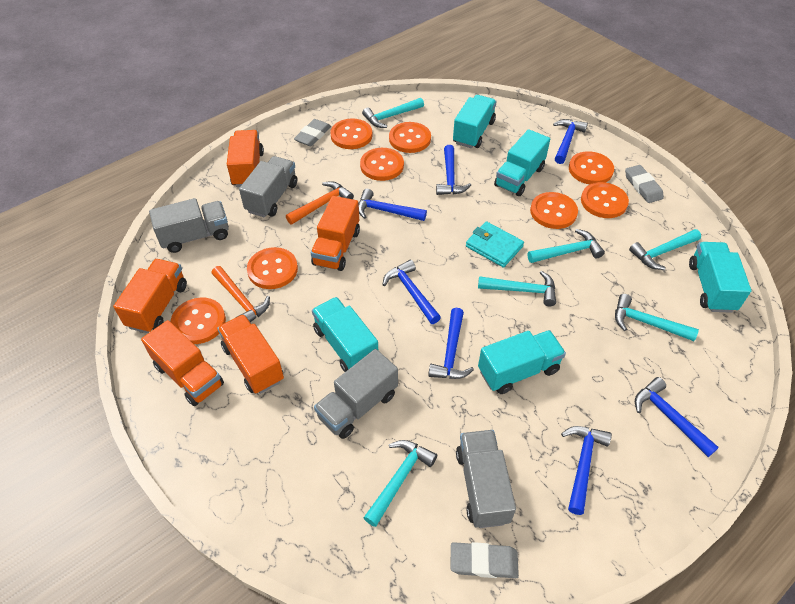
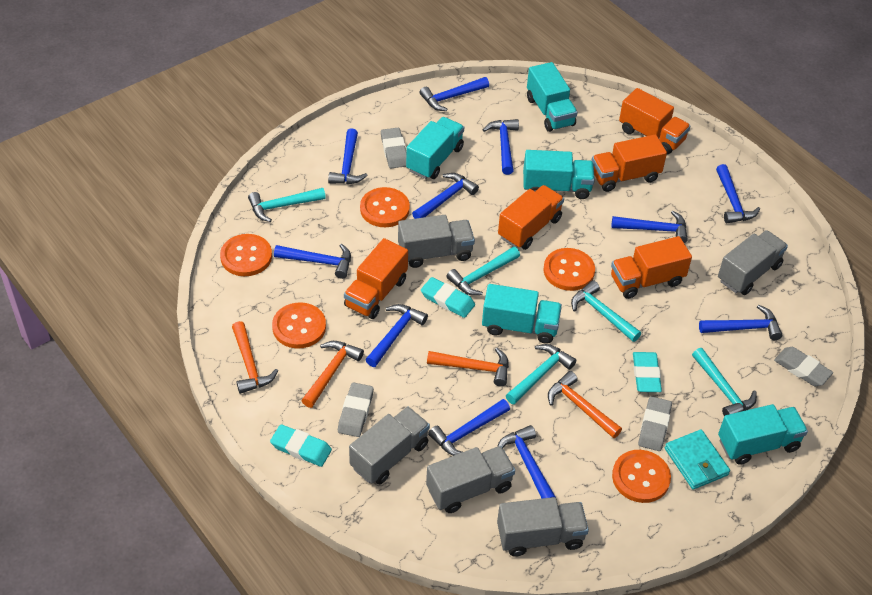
blue hammer: 7 -> 11
grey eraser: 3 -> 4
grey truck: 4 -> 5
orange button: 8 -> 5
orange hammer: 2 -> 4
turquoise eraser: 0 -> 3
turquoise hammer: 6 -> 5

